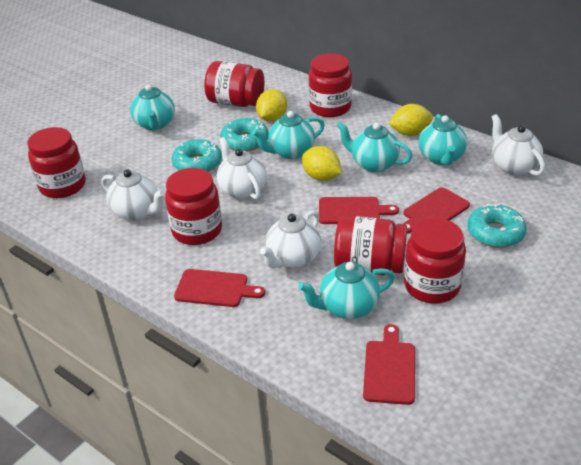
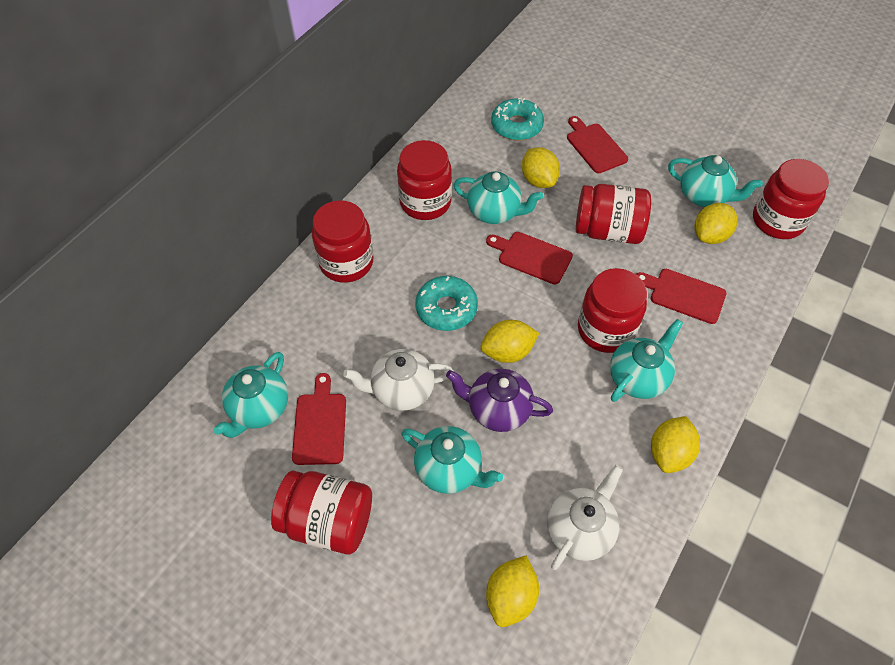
purple teapot: 0 -> 1
turquoise donut: 3 -> 2
white teapot: 4 -> 2
yellow lemon: 3 -> 5

